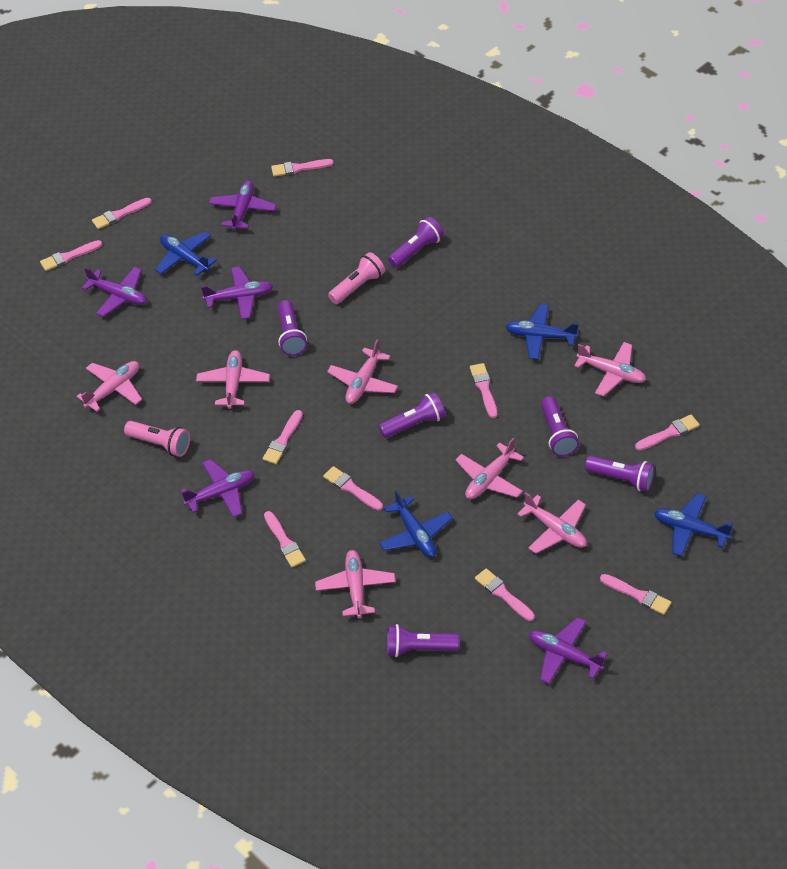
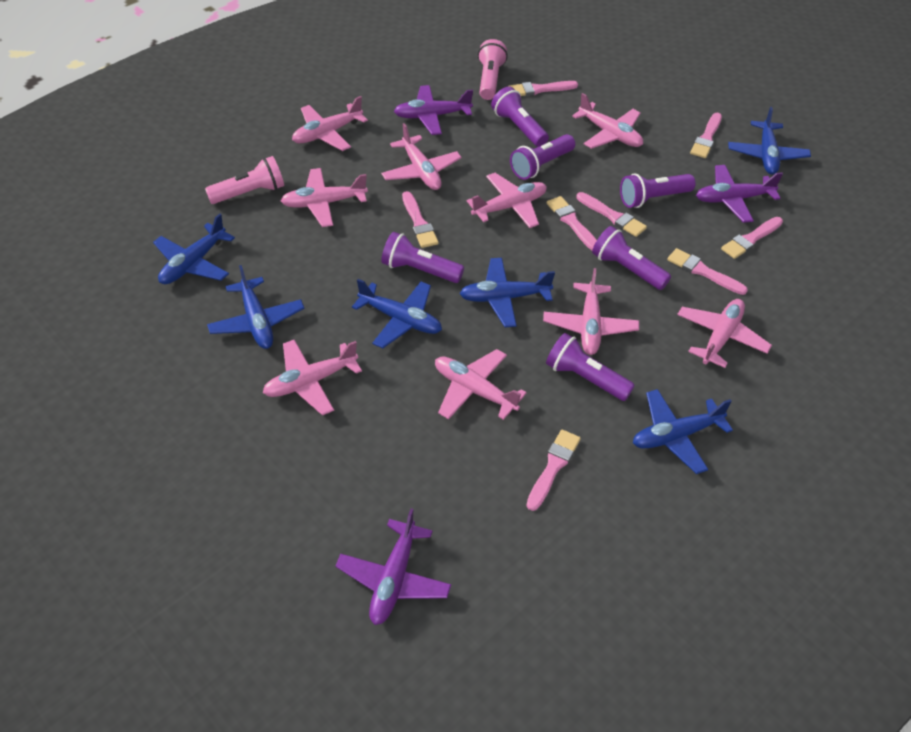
blue plane: 4 -> 6
pink brush: 10 -> 8
pink plane: 7 -> 9
purple plane: 5 -> 3

